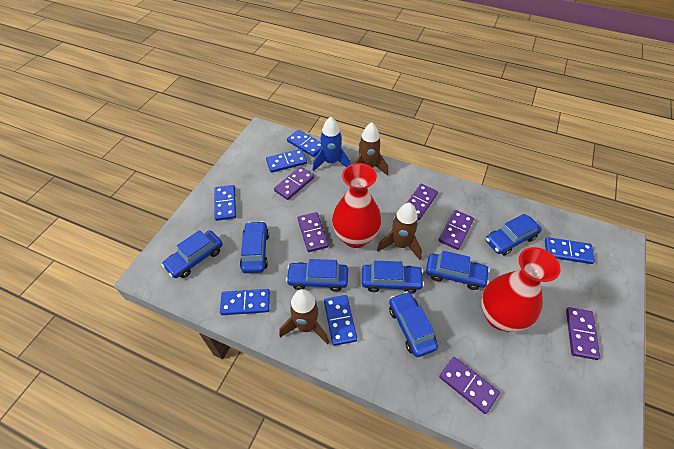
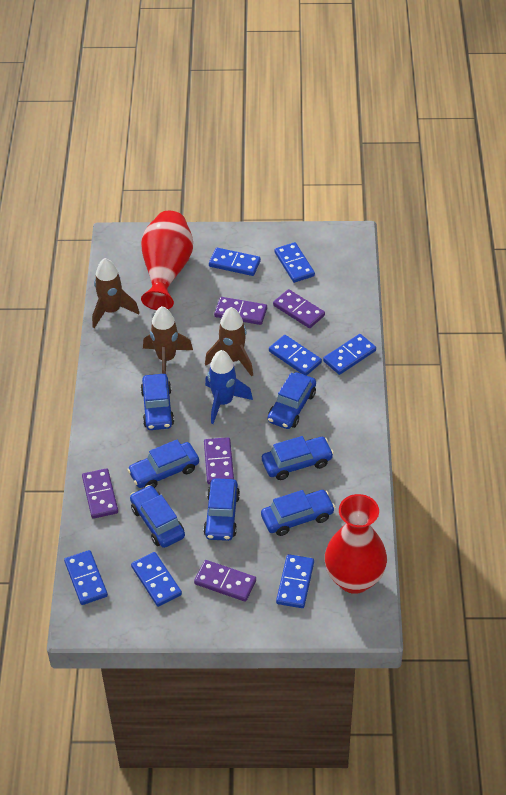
blue domino: 6 -> 7
purple domino: 6 -> 5

